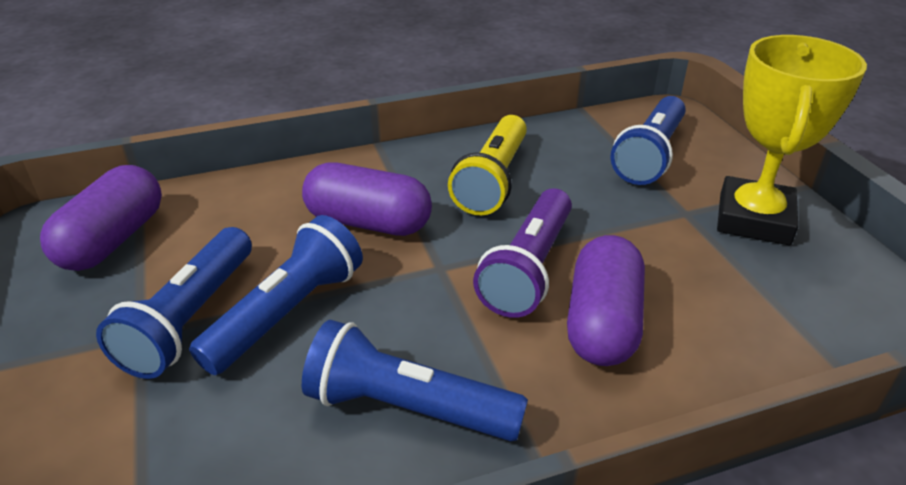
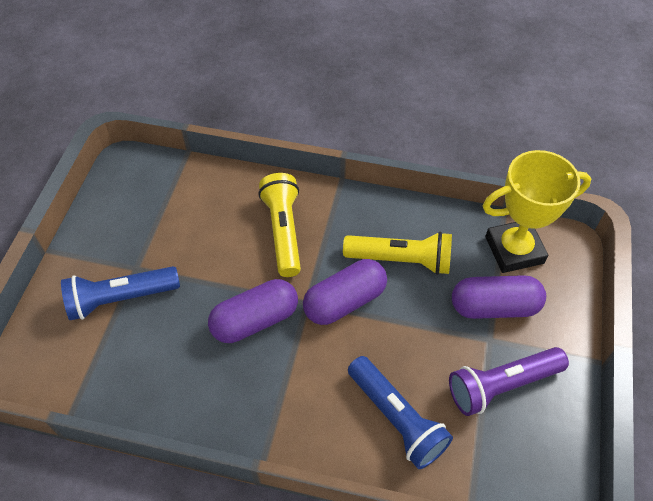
blue flashlight: 4 -> 2
yellow flashlight: 1 -> 2

